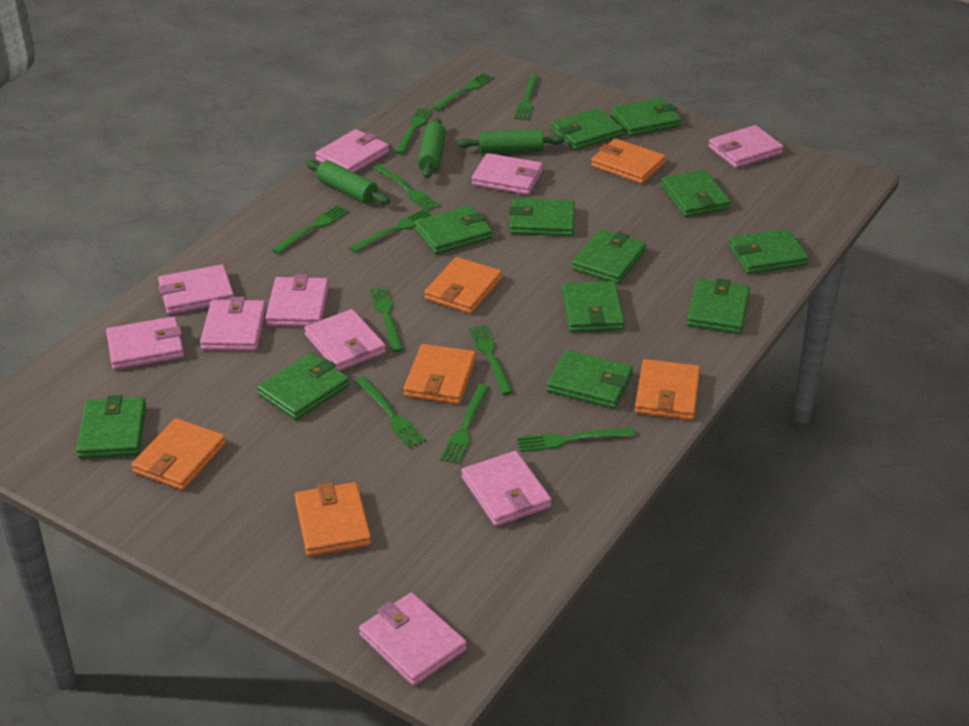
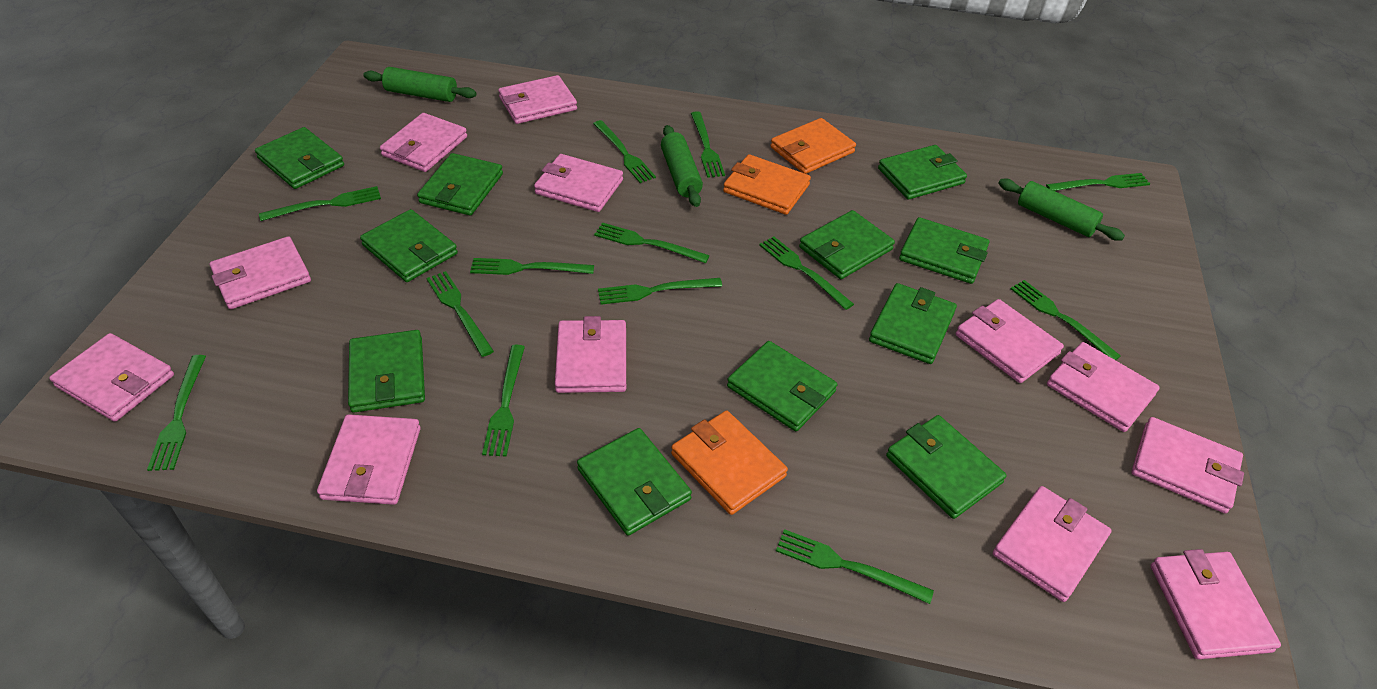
green fork: 11 -> 13
green wallet: 12 -> 11
orange wallet: 6 -> 3
pink wallet: 10 -> 12

